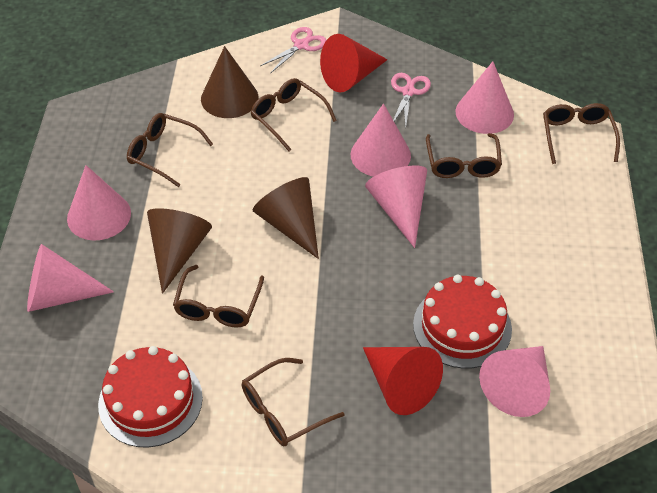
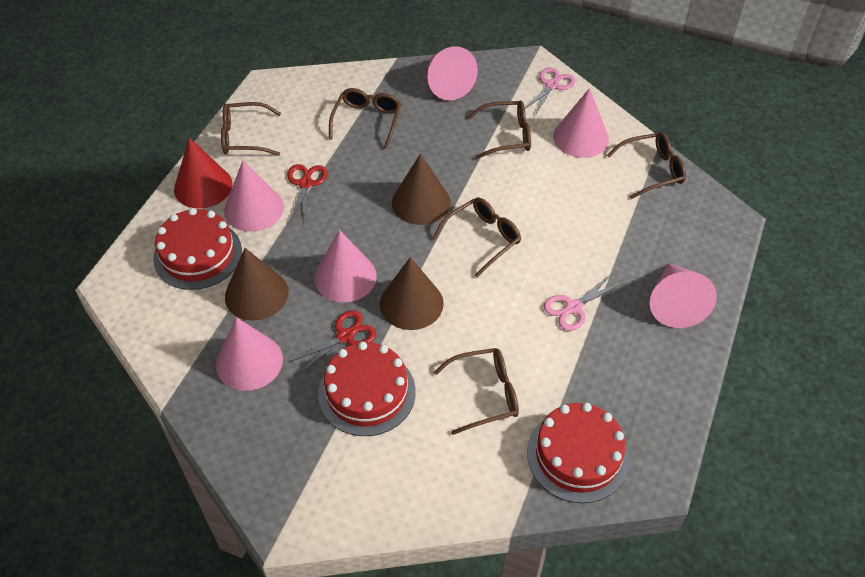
red cake: 2 -> 3
red cone: 2 -> 1
red scissors: 0 -> 2

